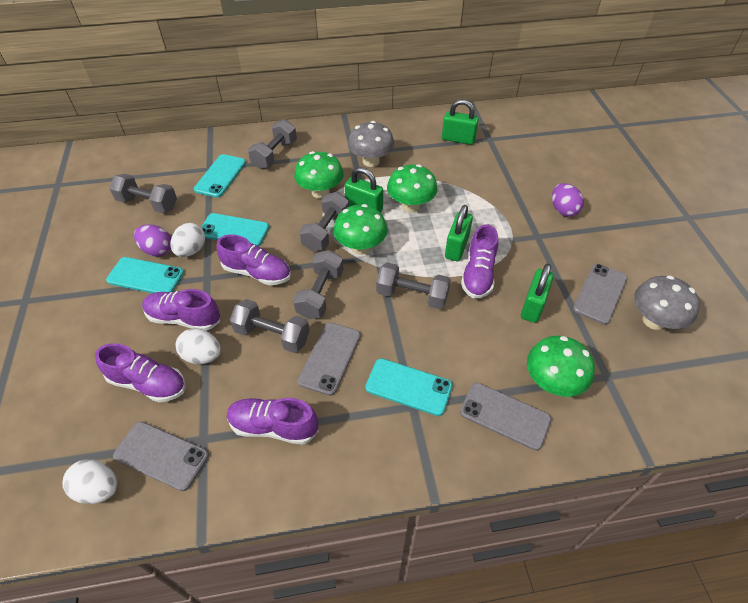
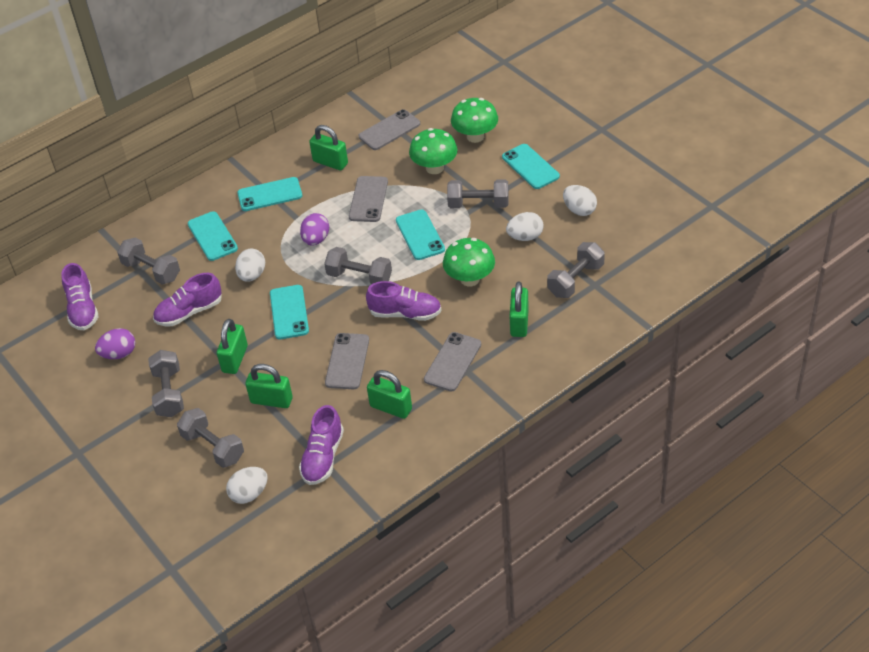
green mushroom: 4 -> 3
green padlock: 4 -> 5
grey mushroom: 2 -> 0
purple shoe: 5 -> 4
turquoise phone: 4 -> 5
white egg: 3 -> 4

